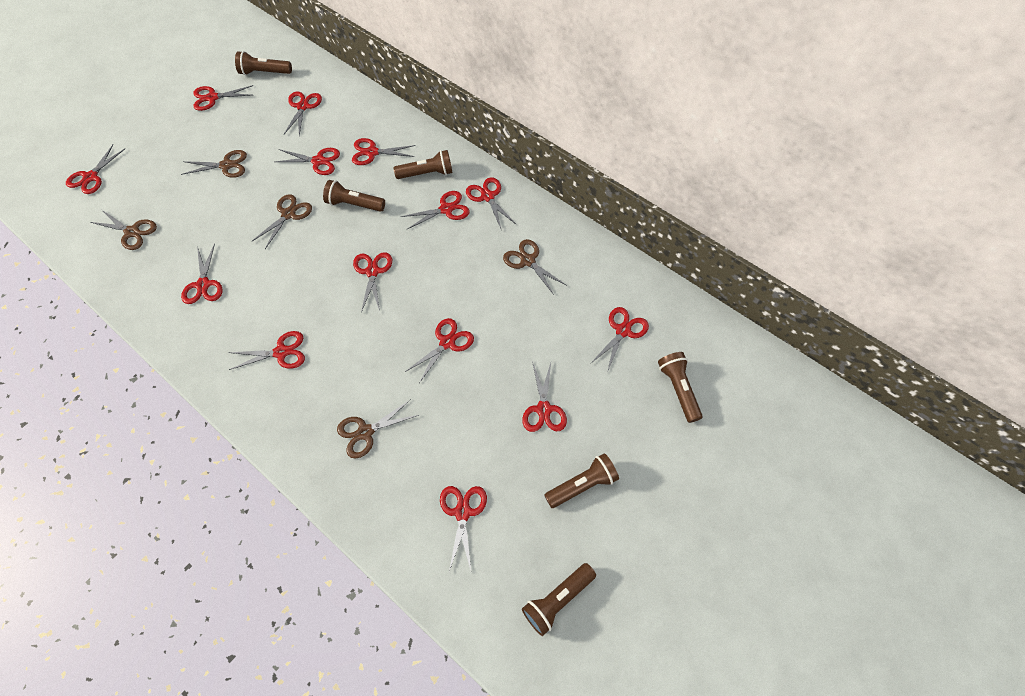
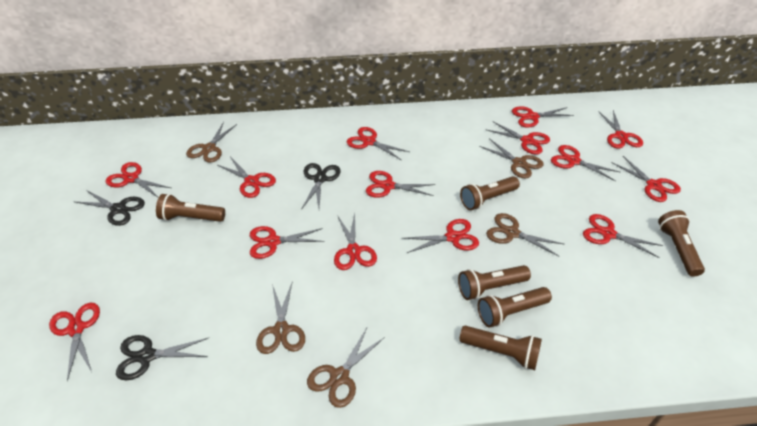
black scissors: 0 -> 3

